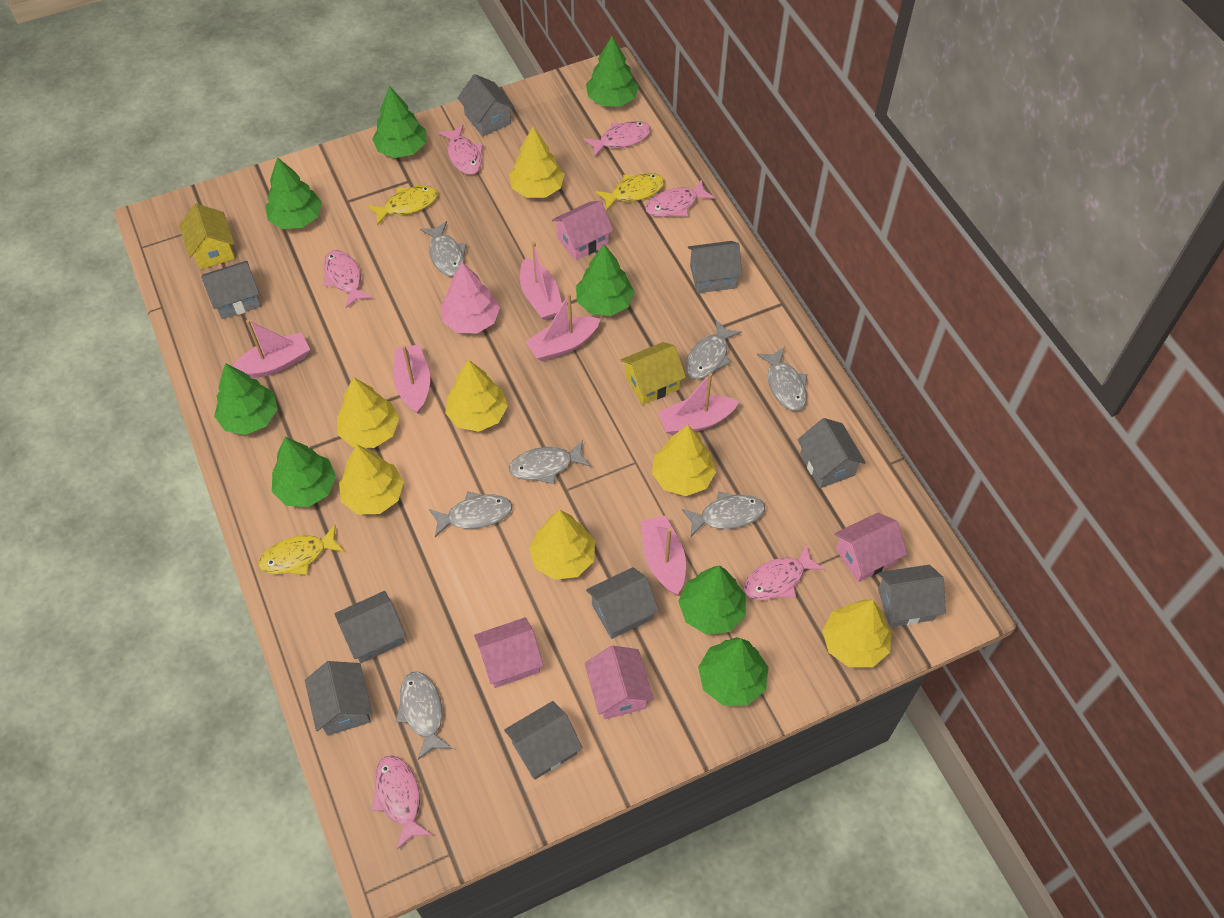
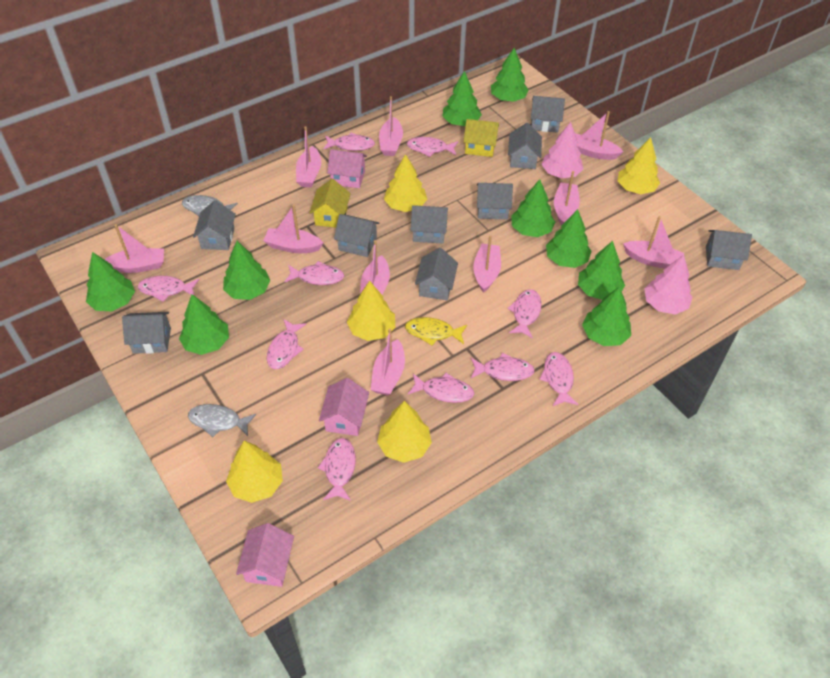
green tree: 8 -> 9
grey fish: 7 -> 2
pink boat: 6 -> 10
pink fish: 6 -> 10
pink house: 4 -> 3
pink tree: 1 -> 2
yellow fish: 3 -> 1
yellow tree: 7 -> 5

